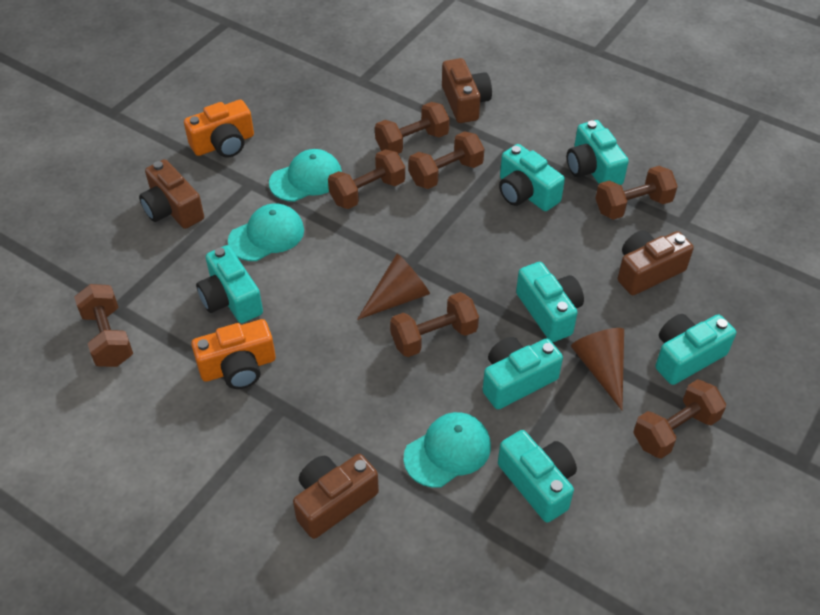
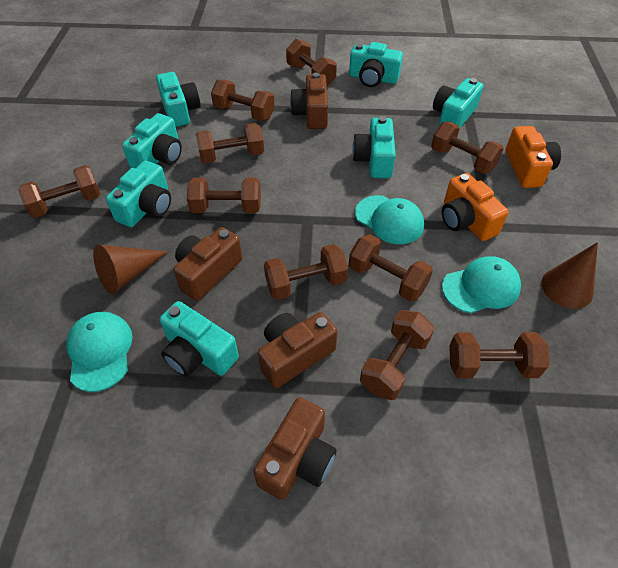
brown dumbbell: 7 -> 10

